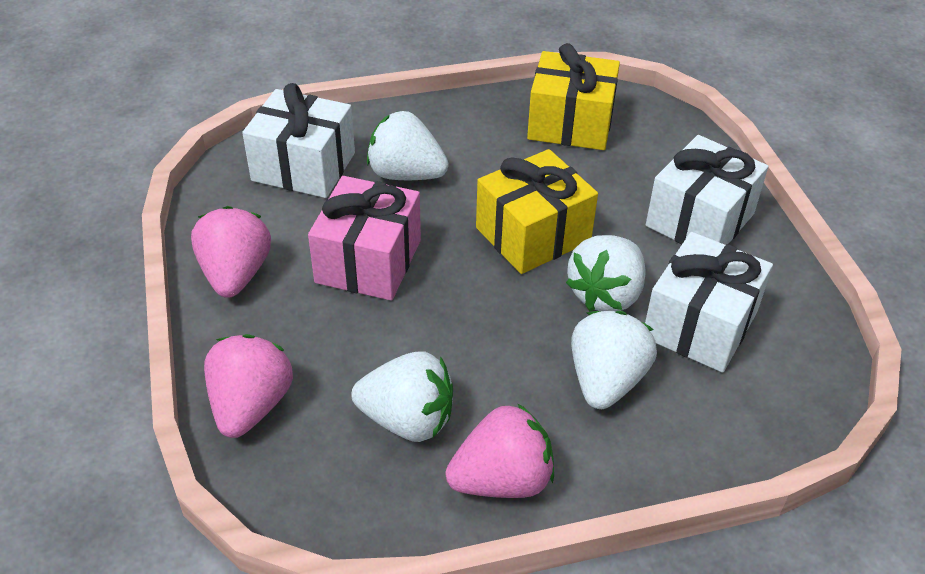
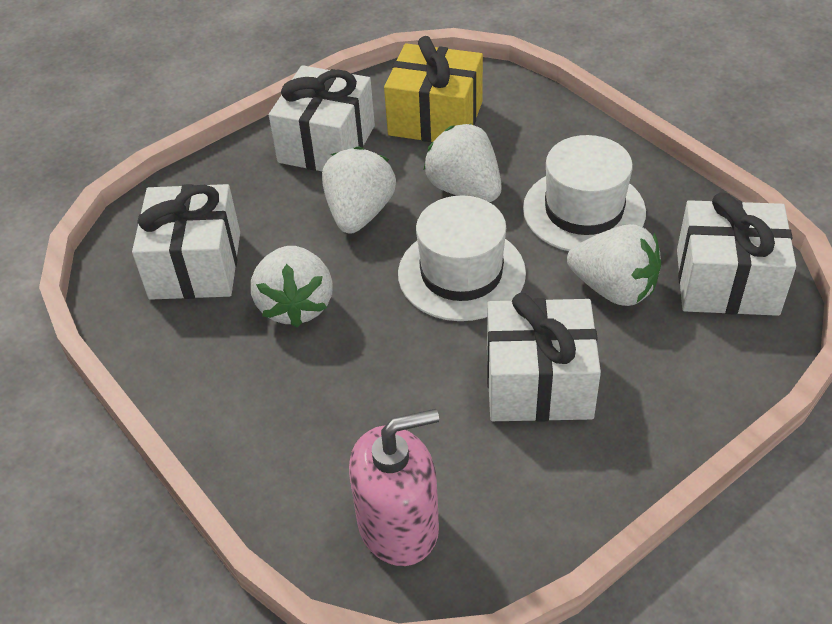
pink gift: 1 -> 0
pink soap dispenser: 0 -> 1
pink strawberry: 3 -> 0
white gift: 3 -> 4
white hat: 0 -> 2
yellow gift: 2 -> 1

